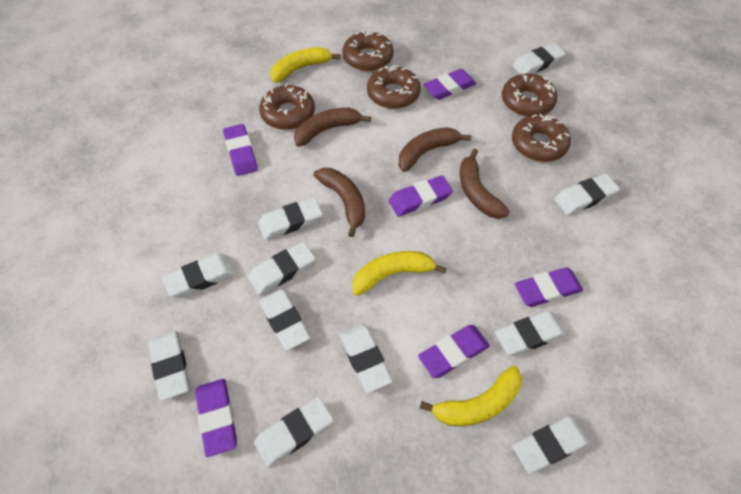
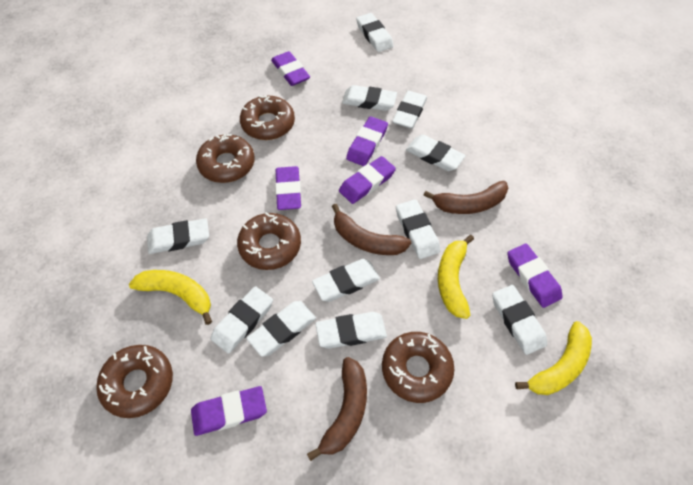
brown banana: 4 -> 3

